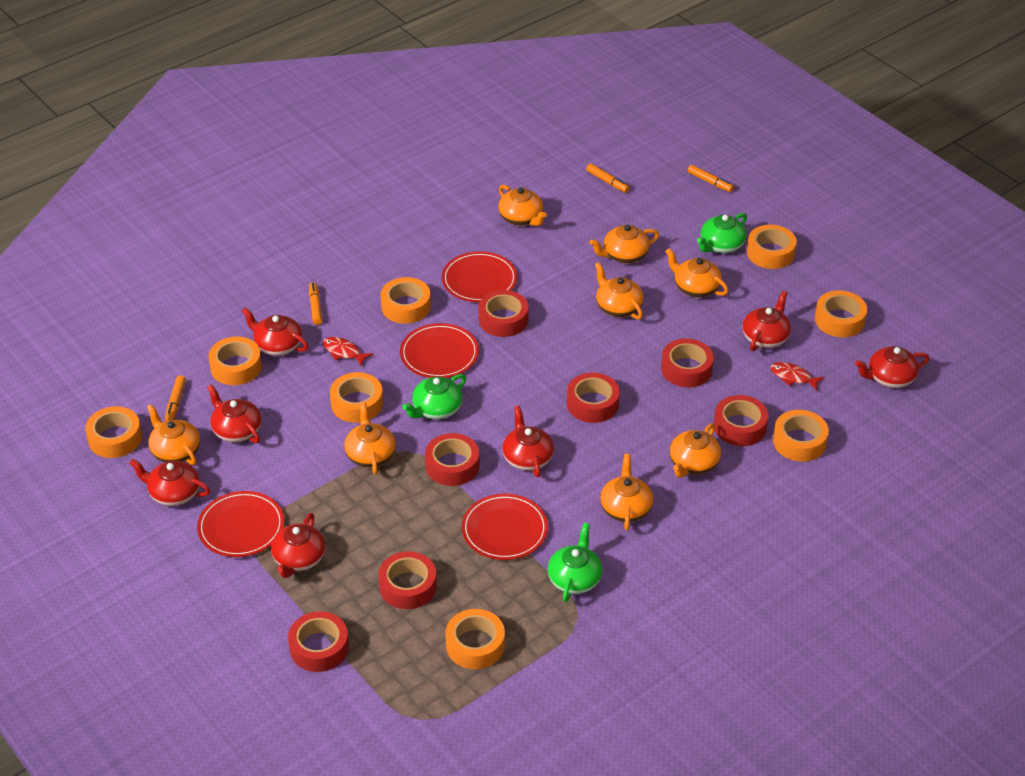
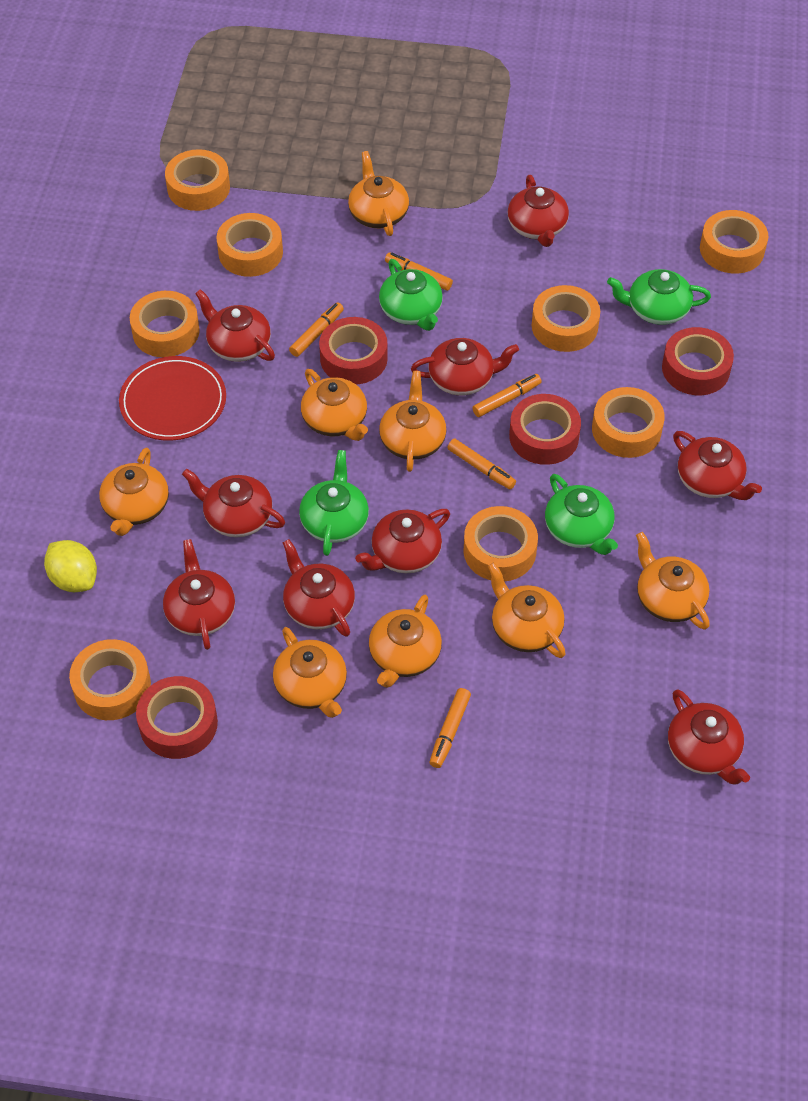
green teapot: 3 -> 4
orange marker: 4 -> 5
red fish: 2 -> 0
red plate: 4 -> 1
red tape: 7 -> 4
red teapot: 7 -> 9
yellow lemon: 0 -> 1

